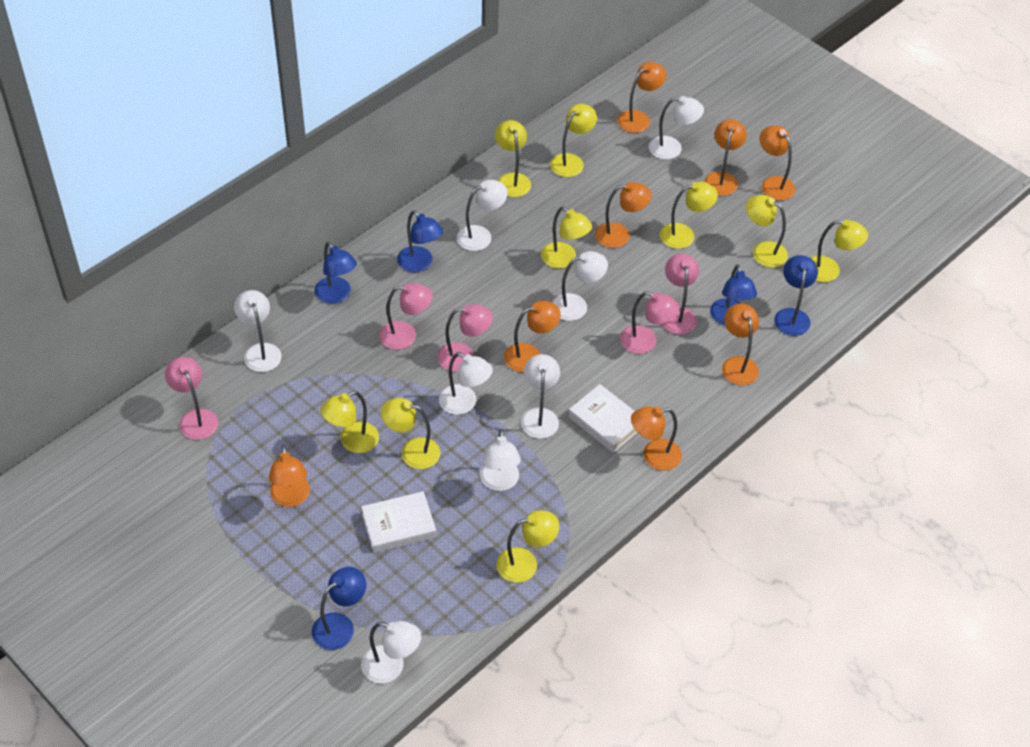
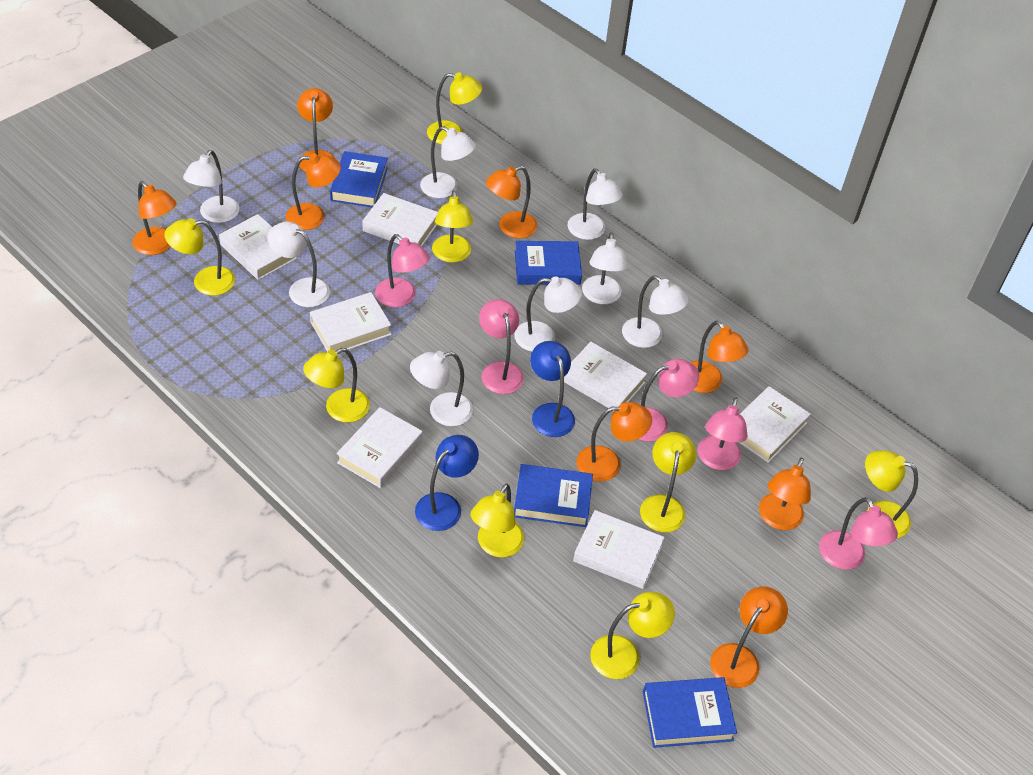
blue book: 0 -> 4
blue lamp: 5 -> 2
white book: 2 -> 7
yellow lamp: 9 -> 8

